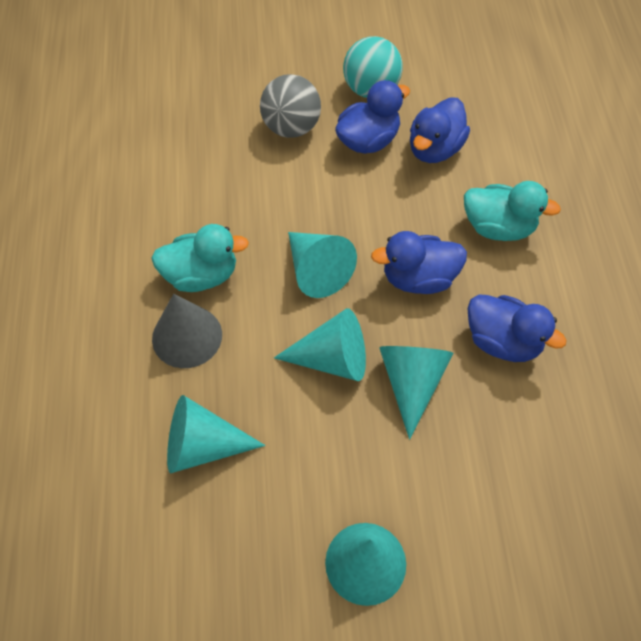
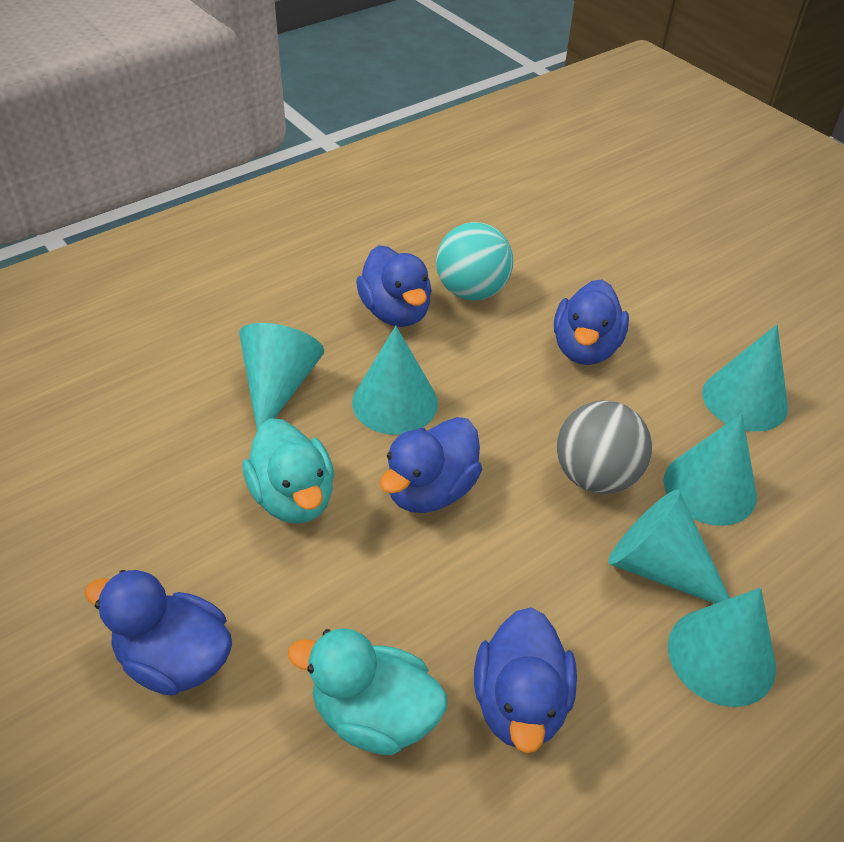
blue duck: 4 -> 5
grey cone: 1 -> 0
turquoise cone: 5 -> 6

